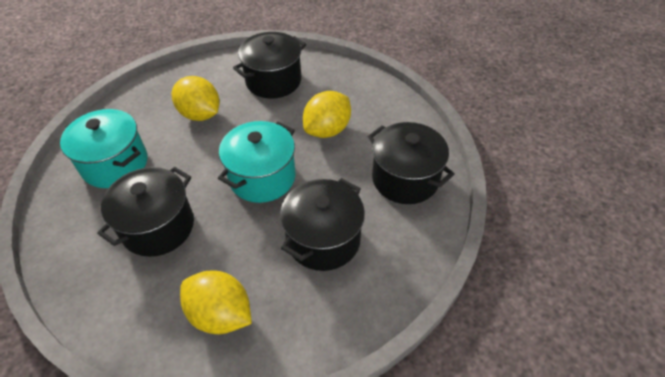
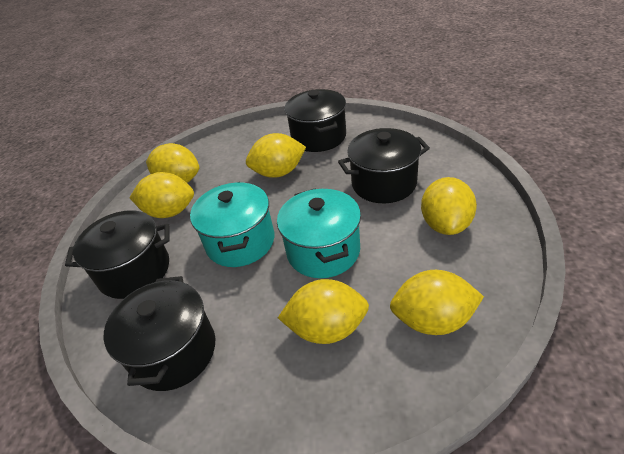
yellow lemon: 3 -> 6

